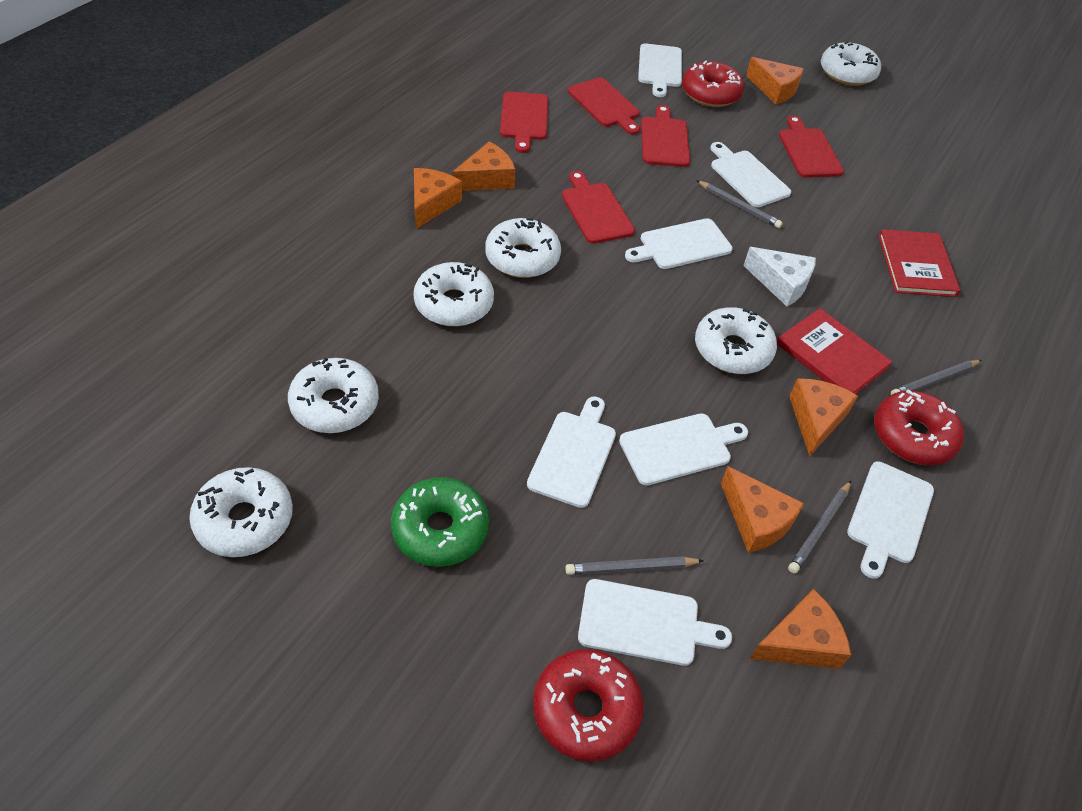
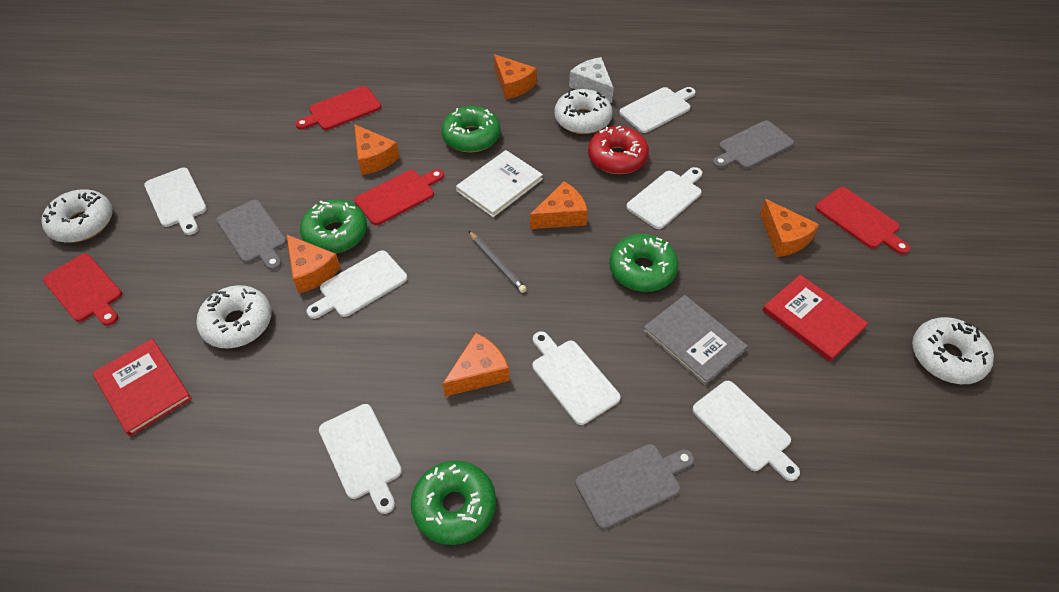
green donut: 1 -> 4
grey book: 0 -> 1
grey cutting board: 0 -> 3
grey pencil: 4 -> 1
red cutting board: 5 -> 4
red donut: 3 -> 1
white book: 0 -> 1
white donut: 6 -> 4

